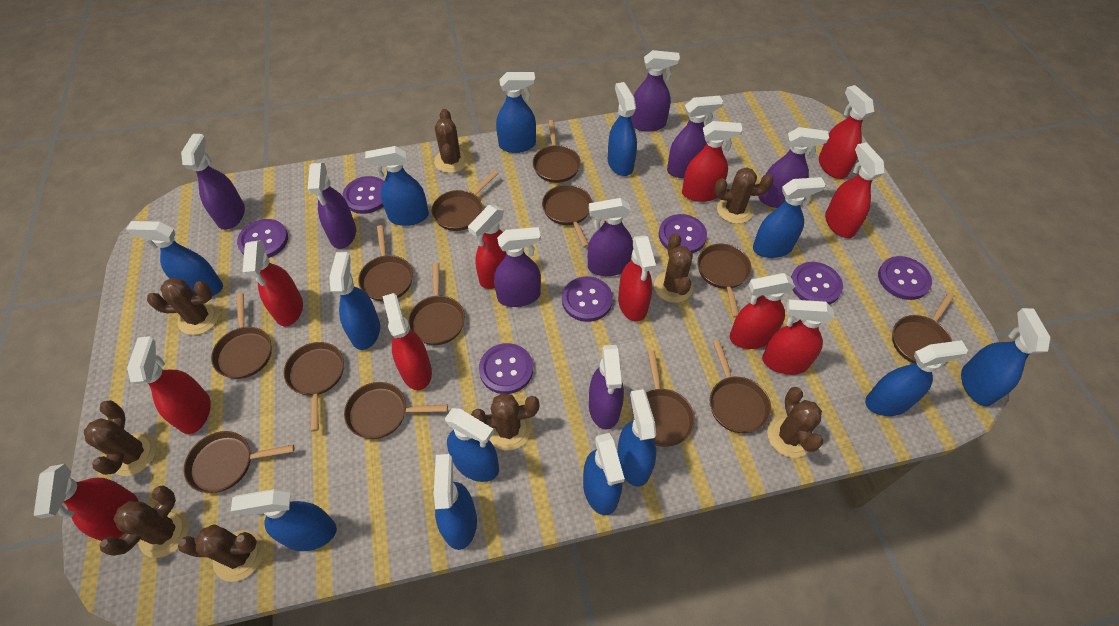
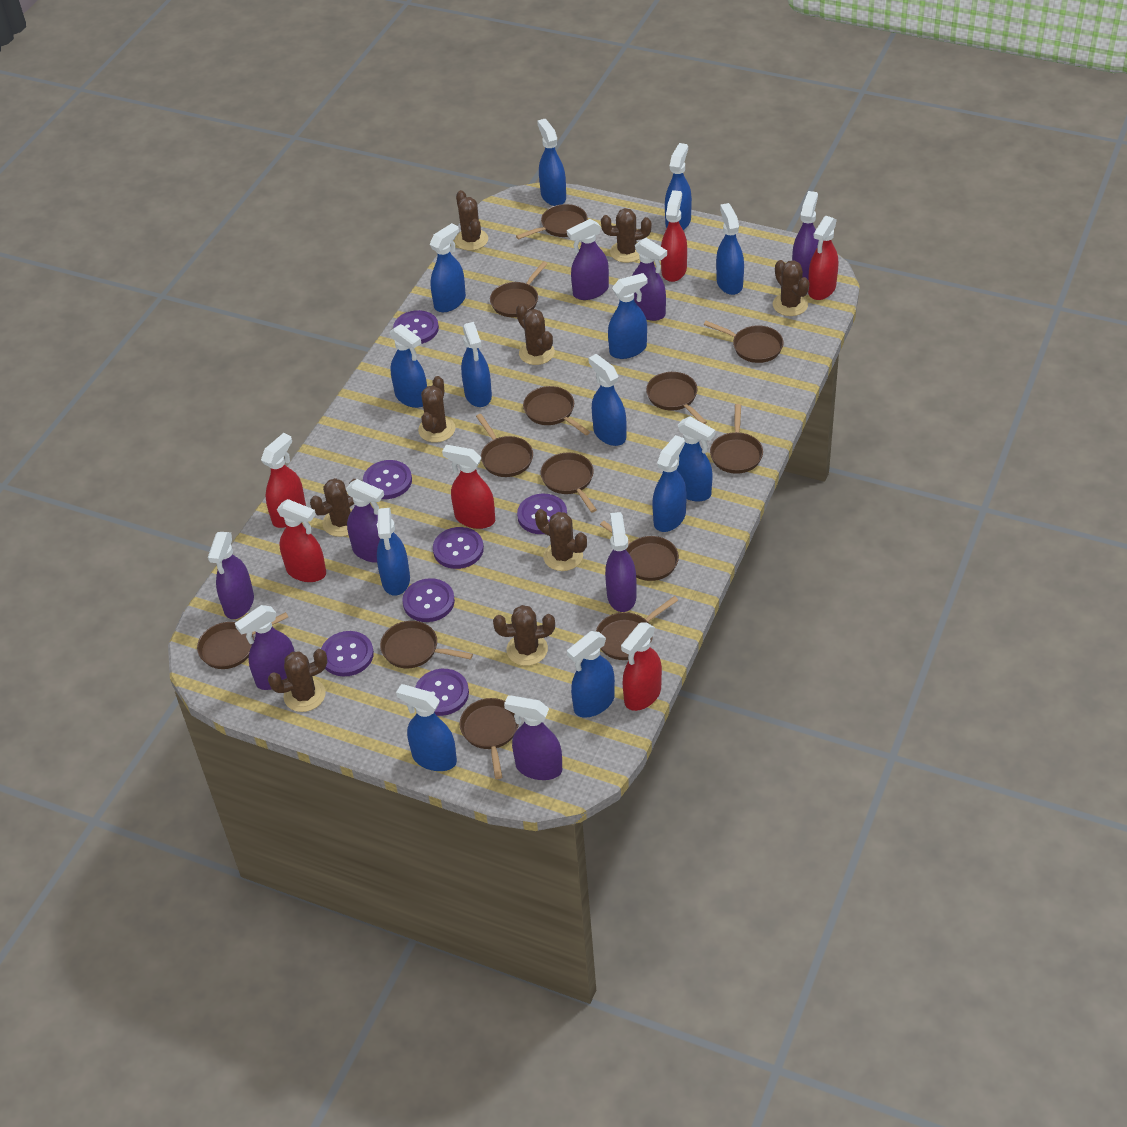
red spray bottle: 11 -> 6

